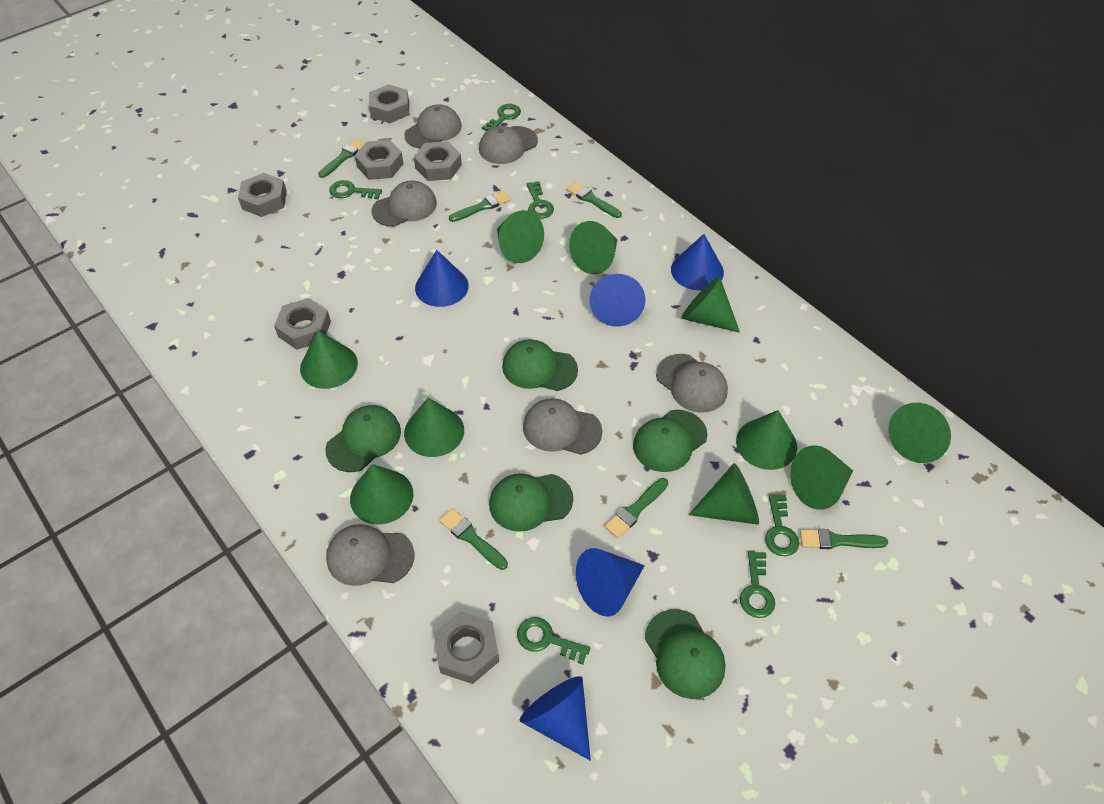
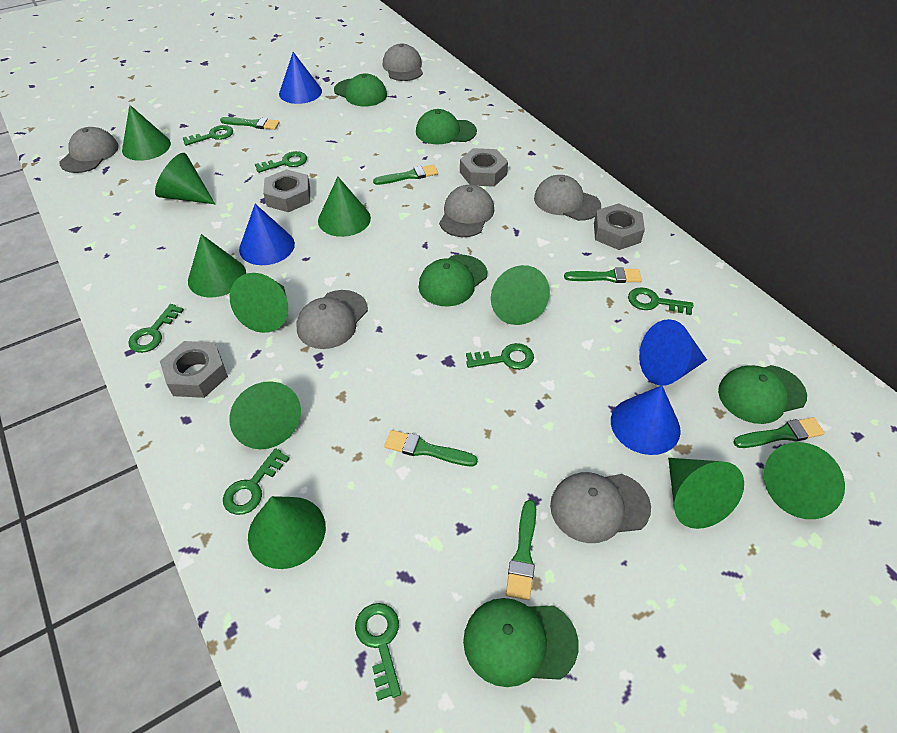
blue cone: 5 -> 4
green key: 6 -> 7
grey nut: 6 -> 4

